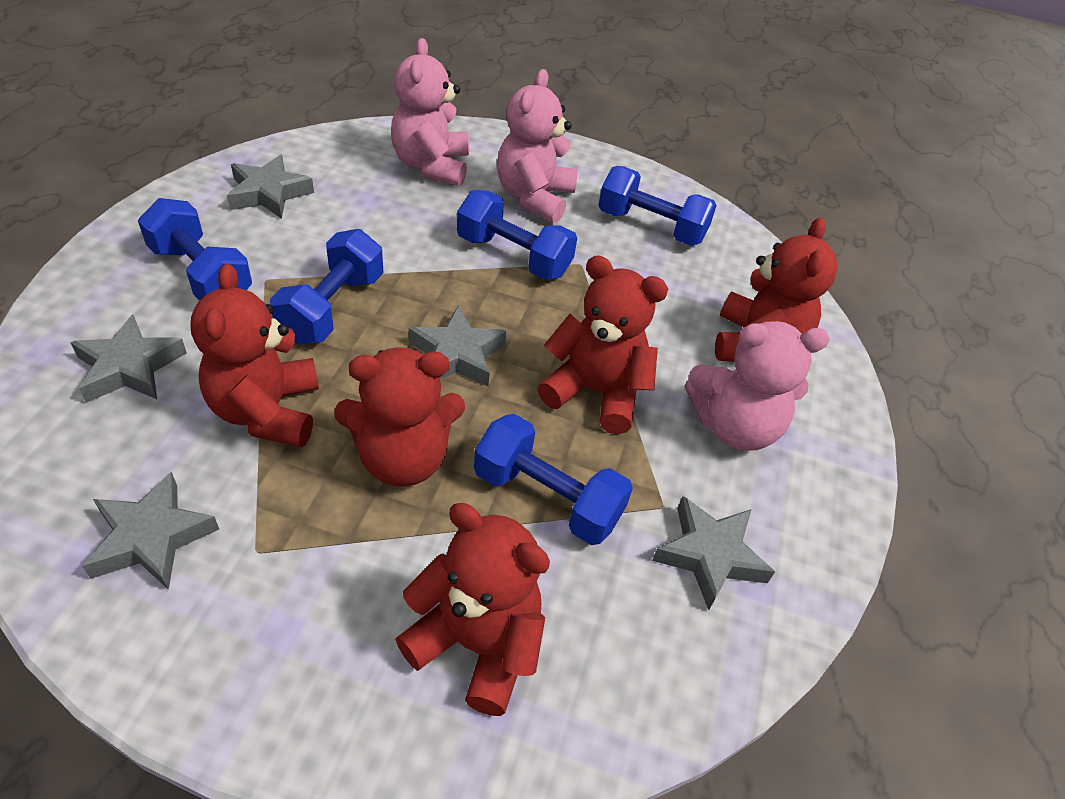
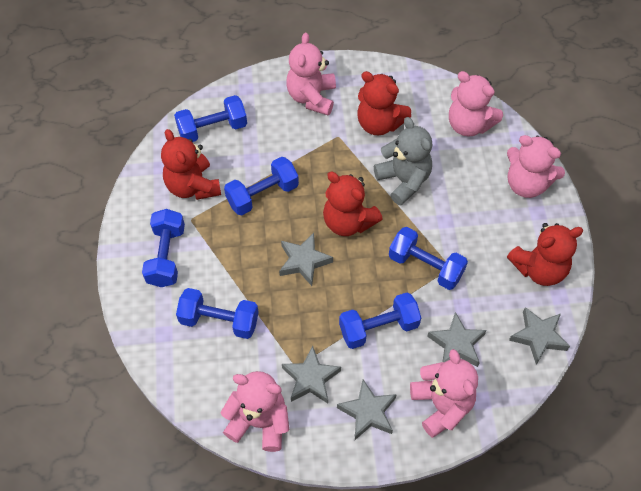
blue dumbbell: 5 -> 6
grey teddy bear: 0 -> 1
pink teddy bear: 3 -> 5
red teddy bear: 5 -> 4

